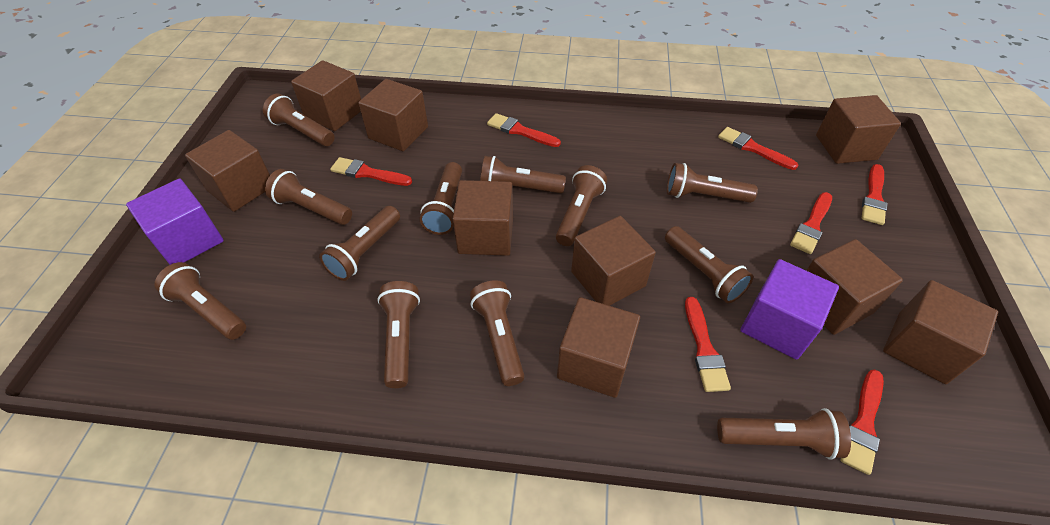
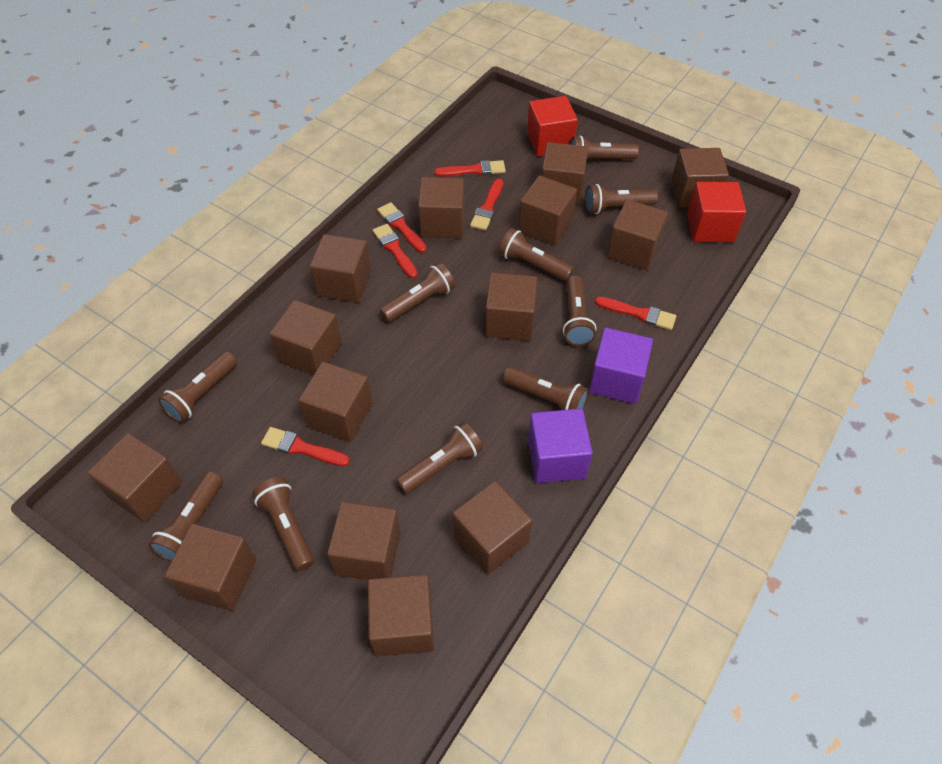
brown cube: 9 -> 14
brown flashlight: 12 -> 10
red brush: 7 -> 6
red cube: 0 -> 2

